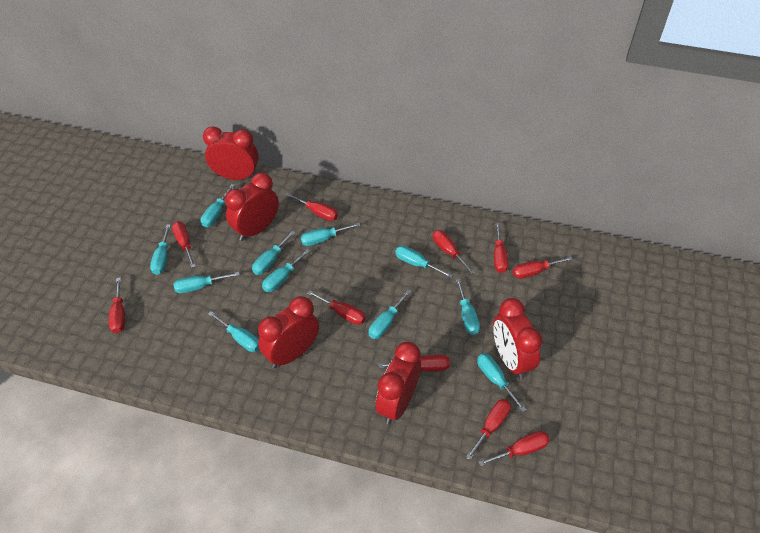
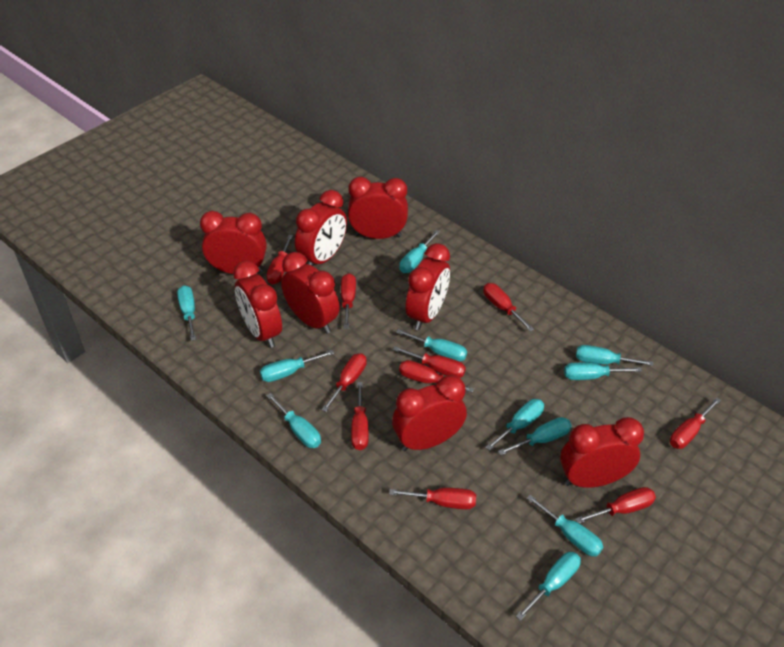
red clock: 5 -> 8

